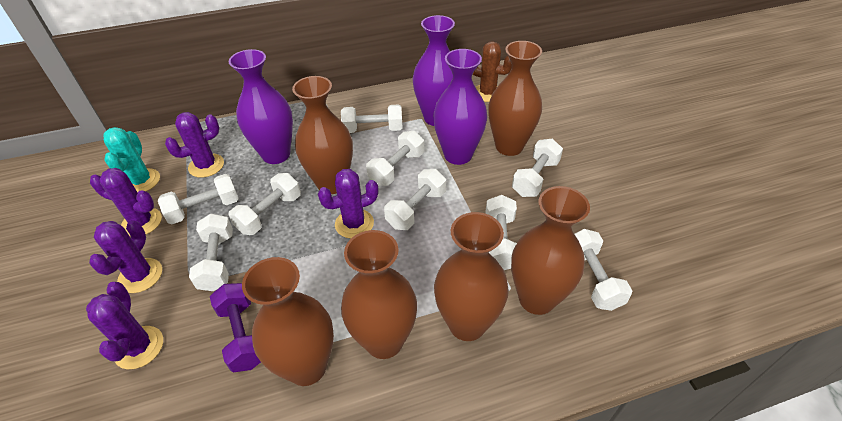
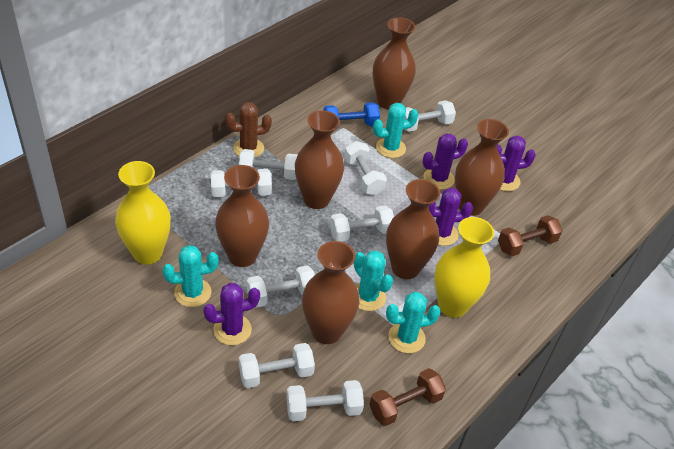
blue dumbbell: 0 -> 1
brown dumbbell: 0 -> 2
purple cactus: 5 -> 4
purple dumbbell: 1 -> 0
purple vase: 3 -> 0
turquoise cactus: 1 -> 4
white dumbbell: 9 -> 8
yellow vase: 0 -> 2

